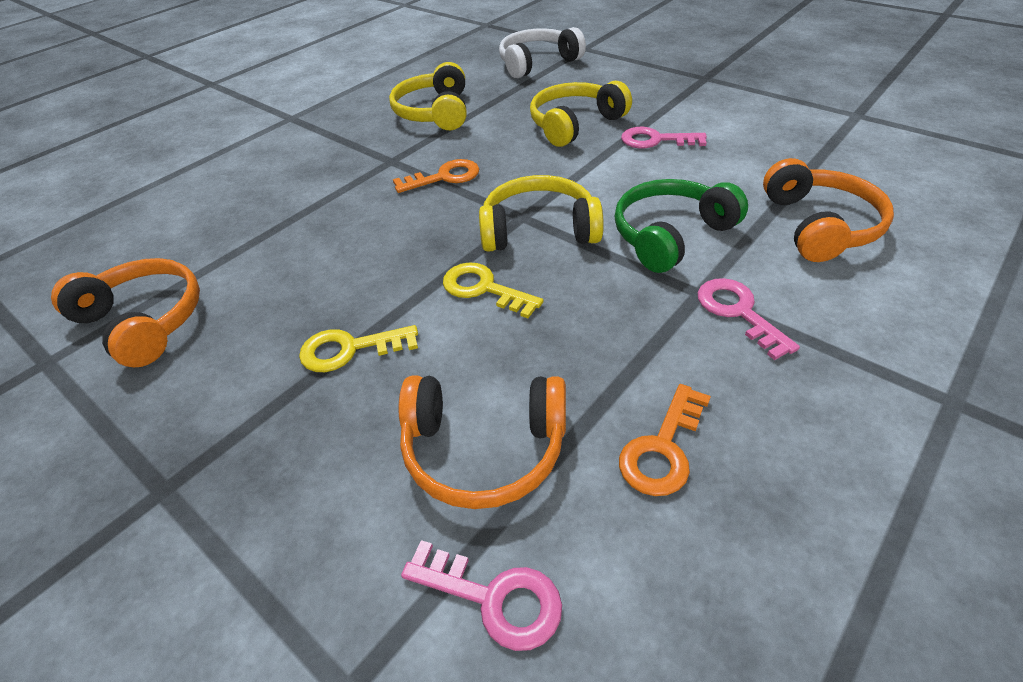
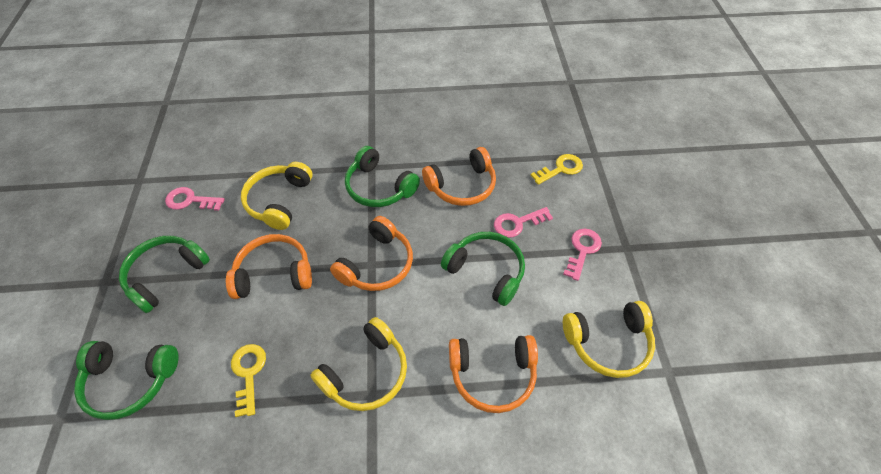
green headphones: 1 -> 4
orange headphones: 3 -> 4
orange key: 2 -> 0
white headphones: 1 -> 0

